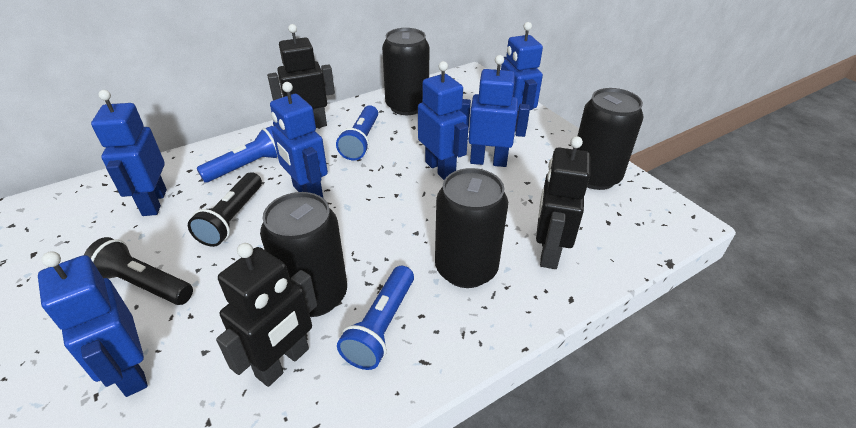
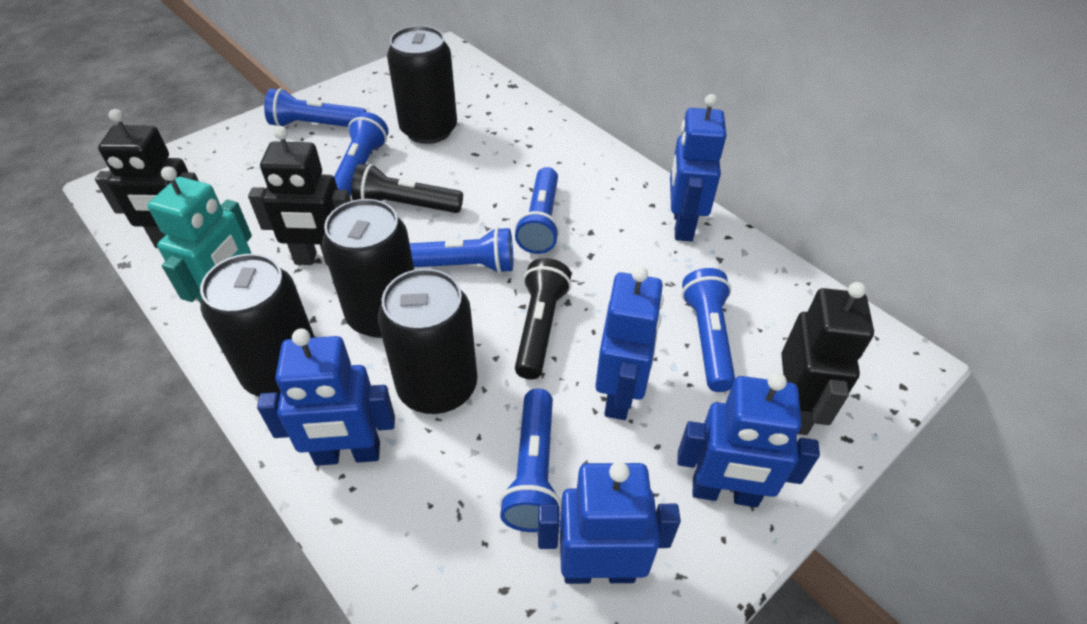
blue flashlight: 3 -> 6
blue robot: 6 -> 5
turquoise robot: 0 -> 1

